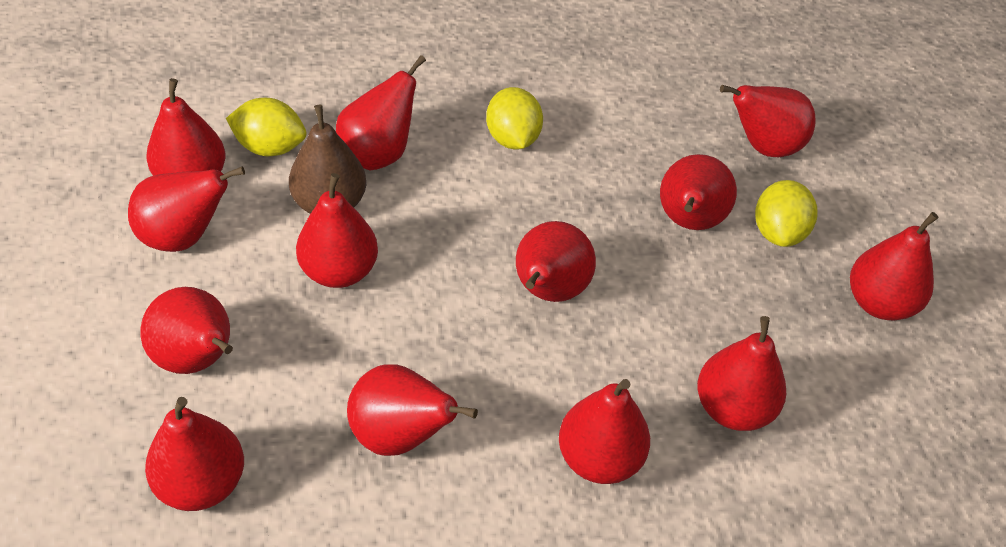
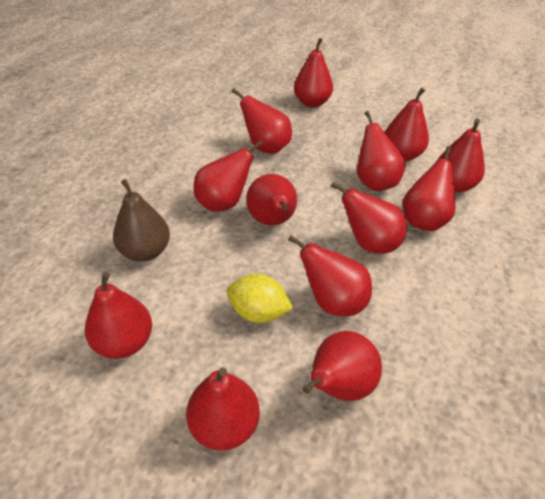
yellow lemon: 3 -> 1

